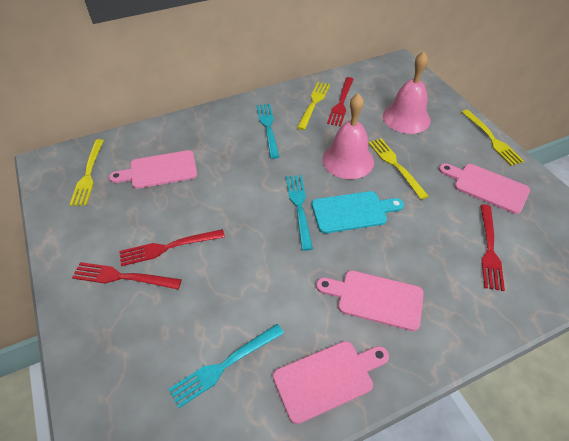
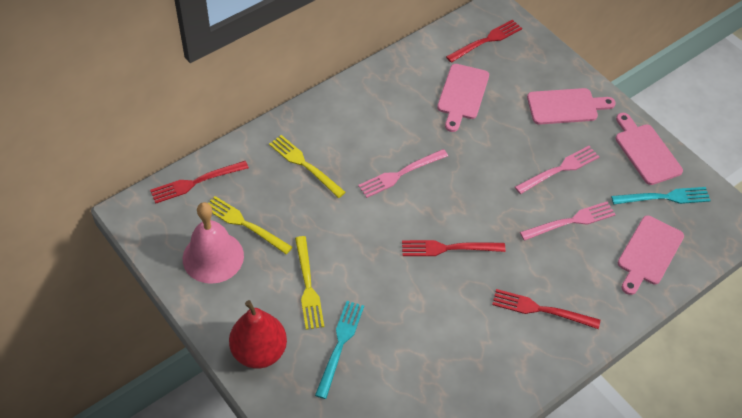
pink bell: 2 -> 1
pink fork: 0 -> 3
red pear: 0 -> 1
turquoise cutting board: 1 -> 0
turquoise fork: 3 -> 2
yellow fork: 4 -> 3

